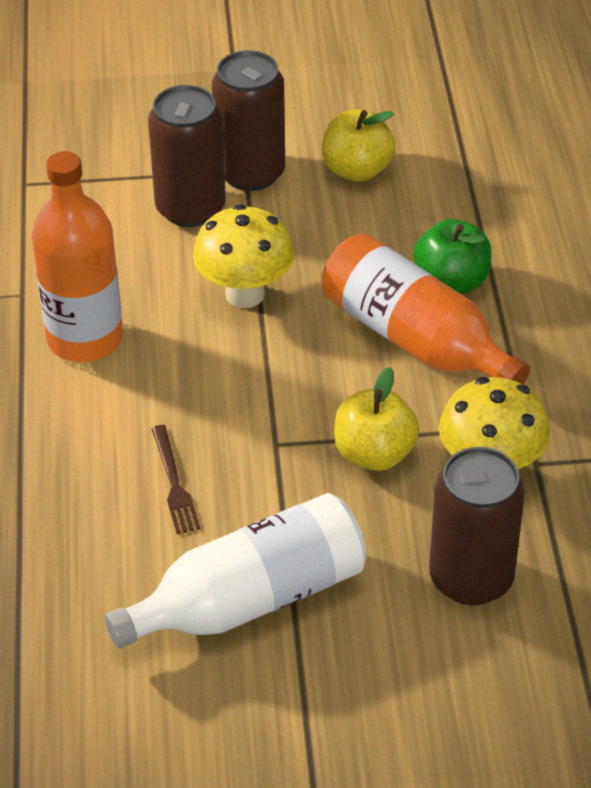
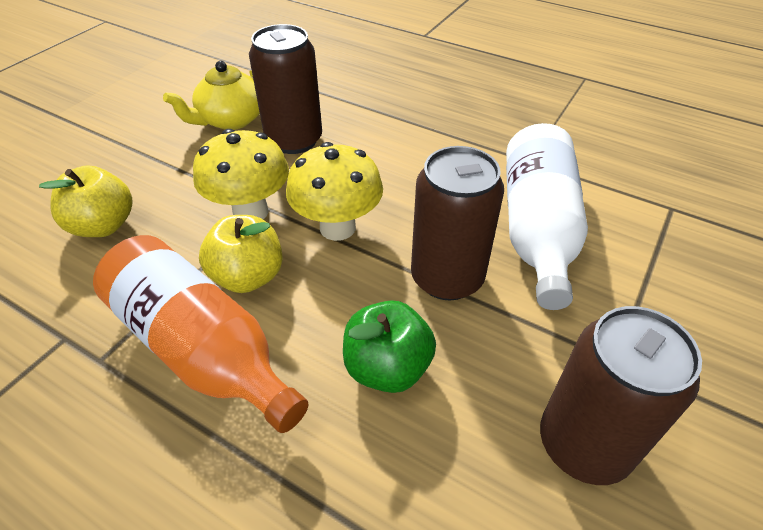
brown fork: 1 -> 0
orange bottle: 2 -> 1
yellow teapot: 0 -> 1

